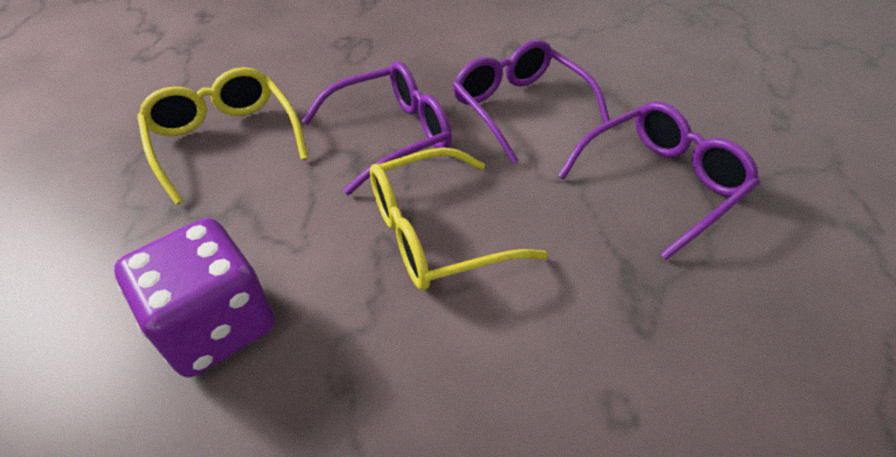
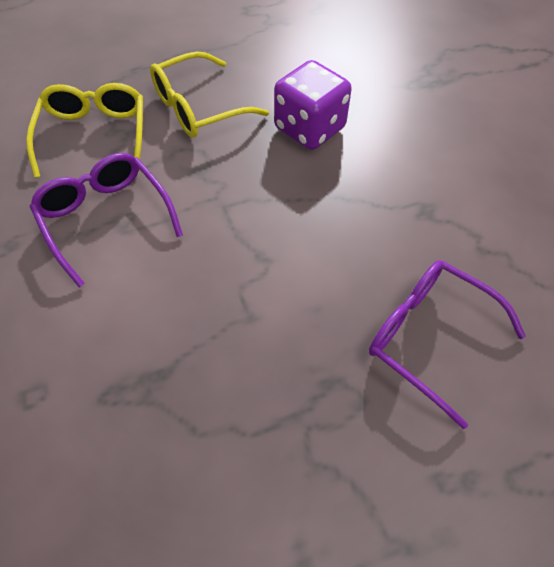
purple glasses: 3 -> 2

